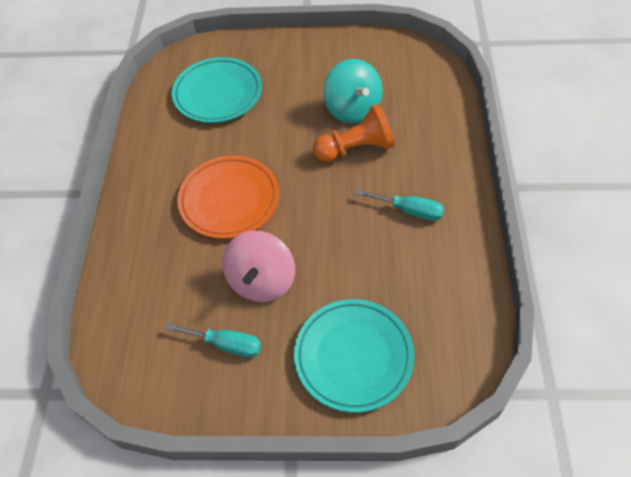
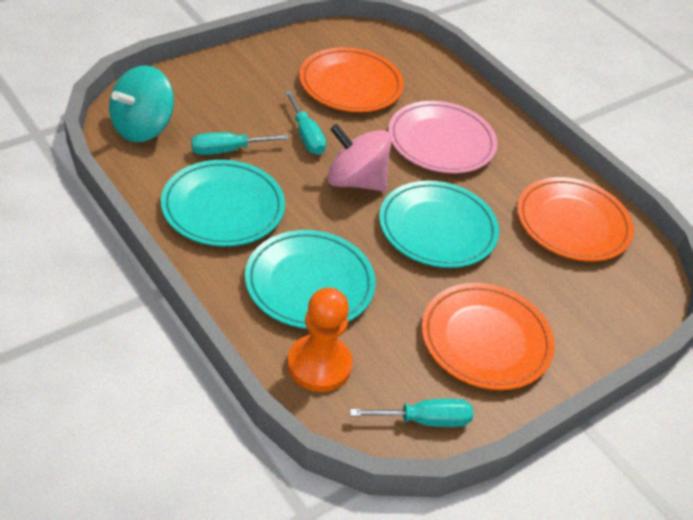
orange plate: 1 -> 3
pink plate: 0 -> 1
turquoise plate: 2 -> 3
turquoise screwdriver: 2 -> 3

